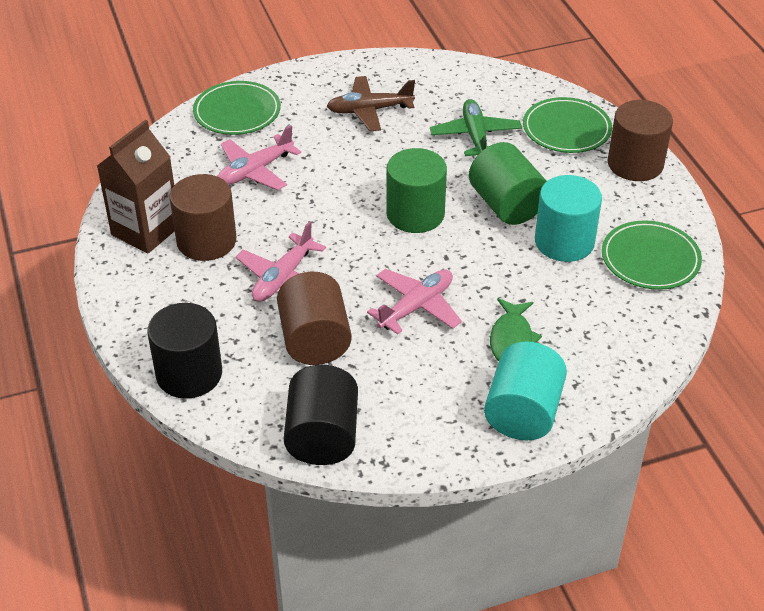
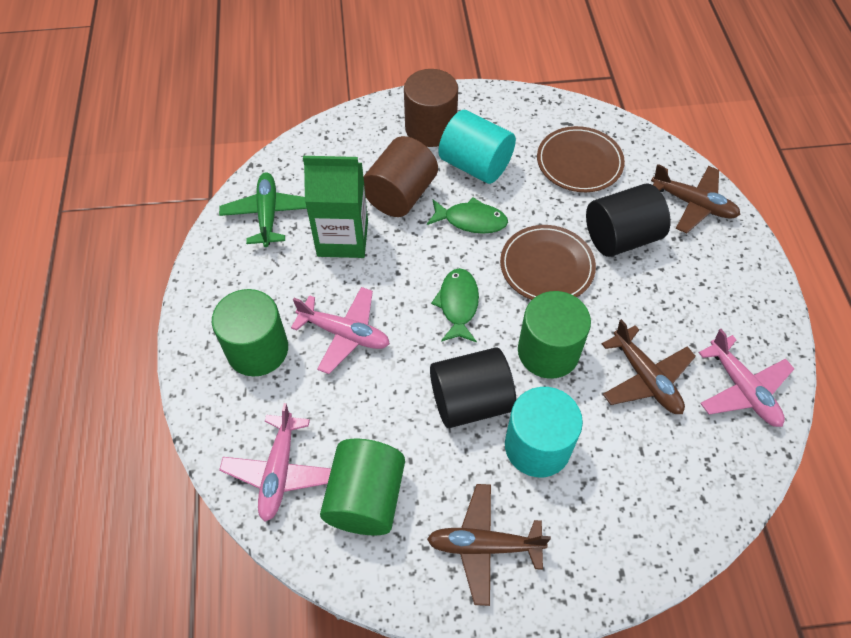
brown carton: 1 -> 0
brown cylinder: 3 -> 2
brown plane: 1 -> 3
brown plate: 0 -> 2
green carton: 0 -> 1
green cylinder: 2 -> 3
green fish: 1 -> 2
green plate: 3 -> 0

